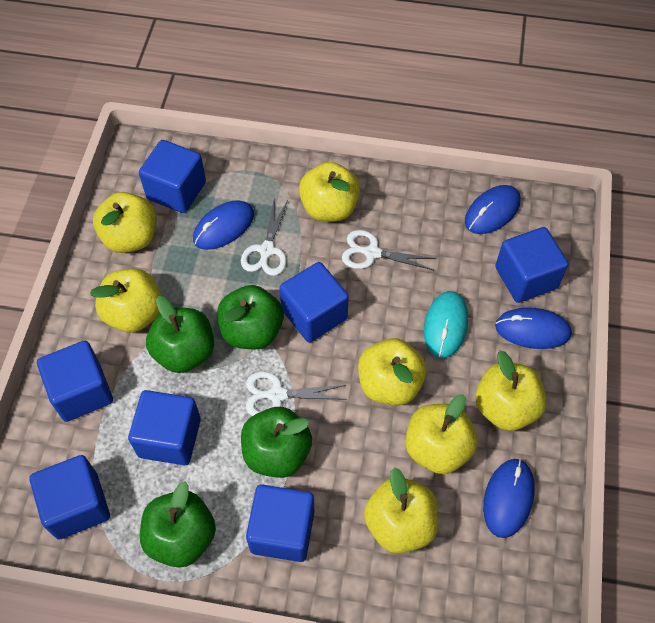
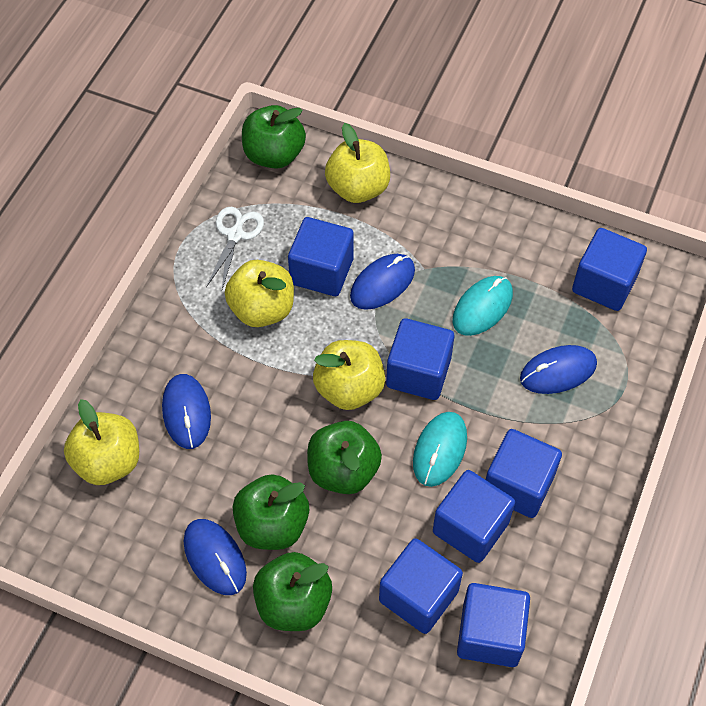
turquoise mouse: 1 -> 2
white scissors: 3 -> 1
yellow apple: 7 -> 4

